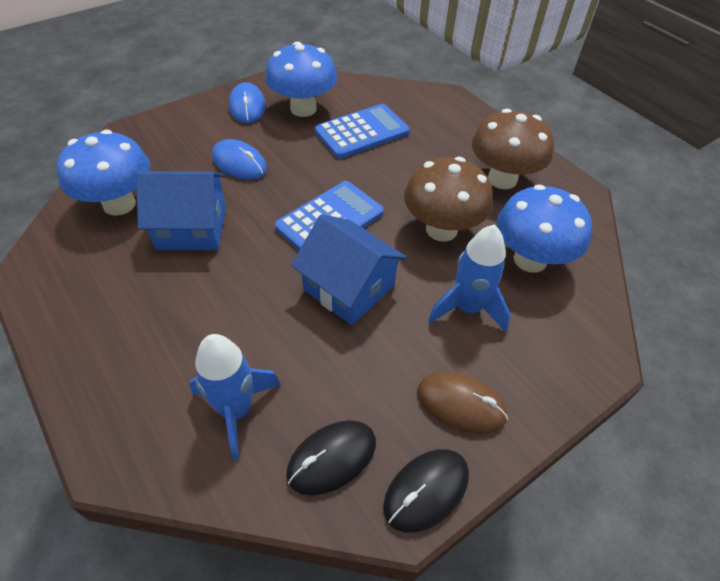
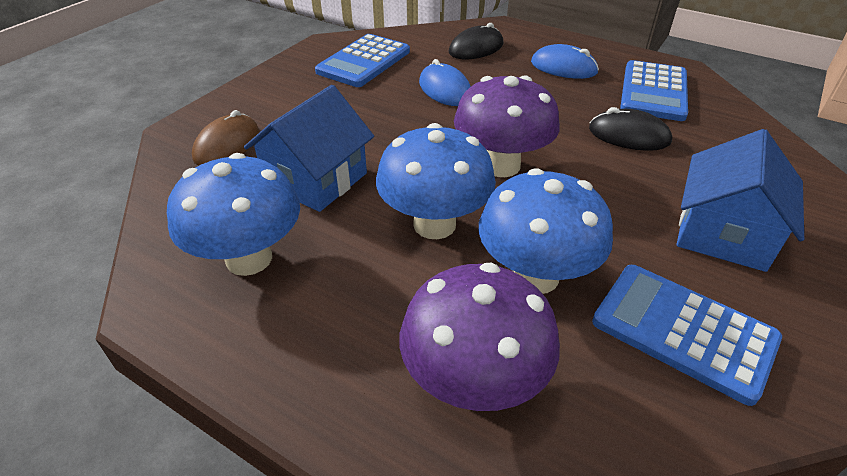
blue calculator: 2 -> 3
blue rocket: 2 -> 0
brown mushroom: 2 -> 0
purple mushroom: 0 -> 2

